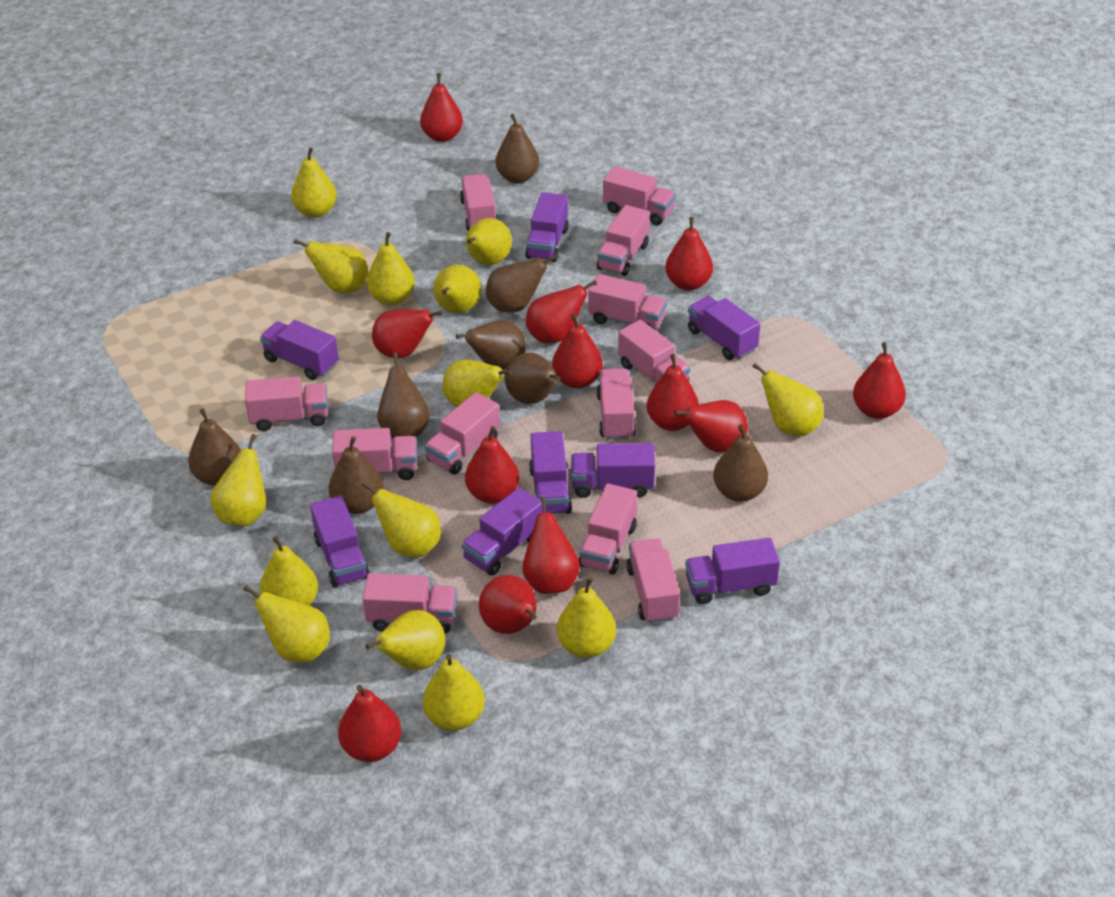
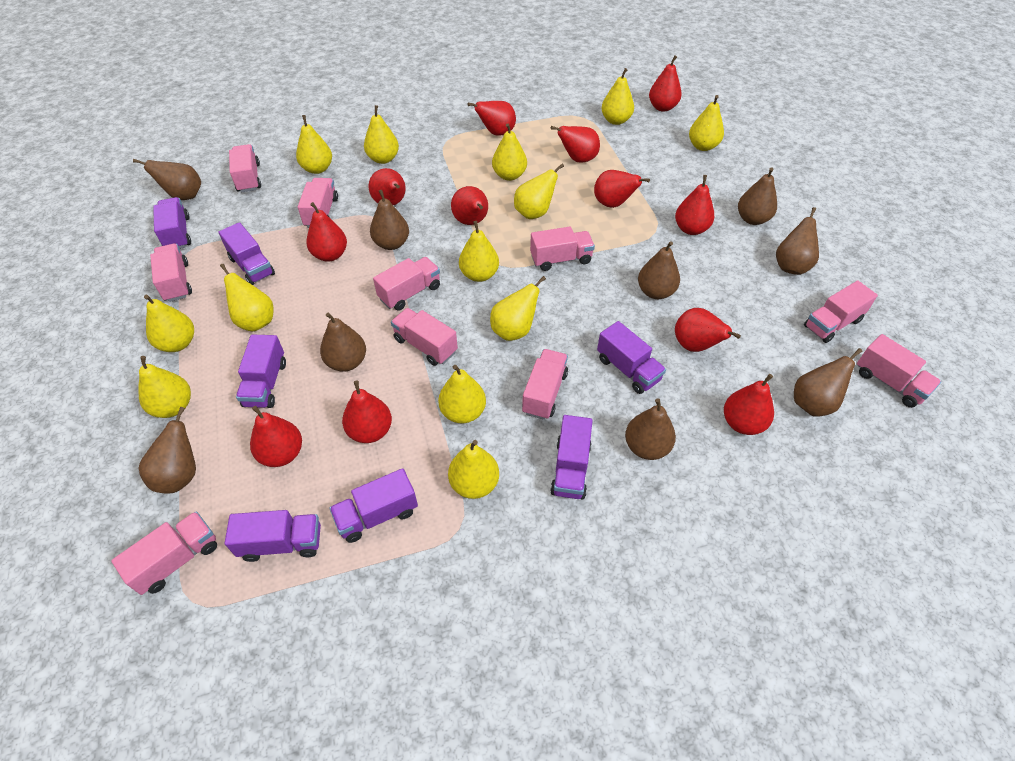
brown pear: 8 -> 9
pink truck: 12 -> 10
purple truck: 8 -> 7
yellow pear: 14 -> 13

